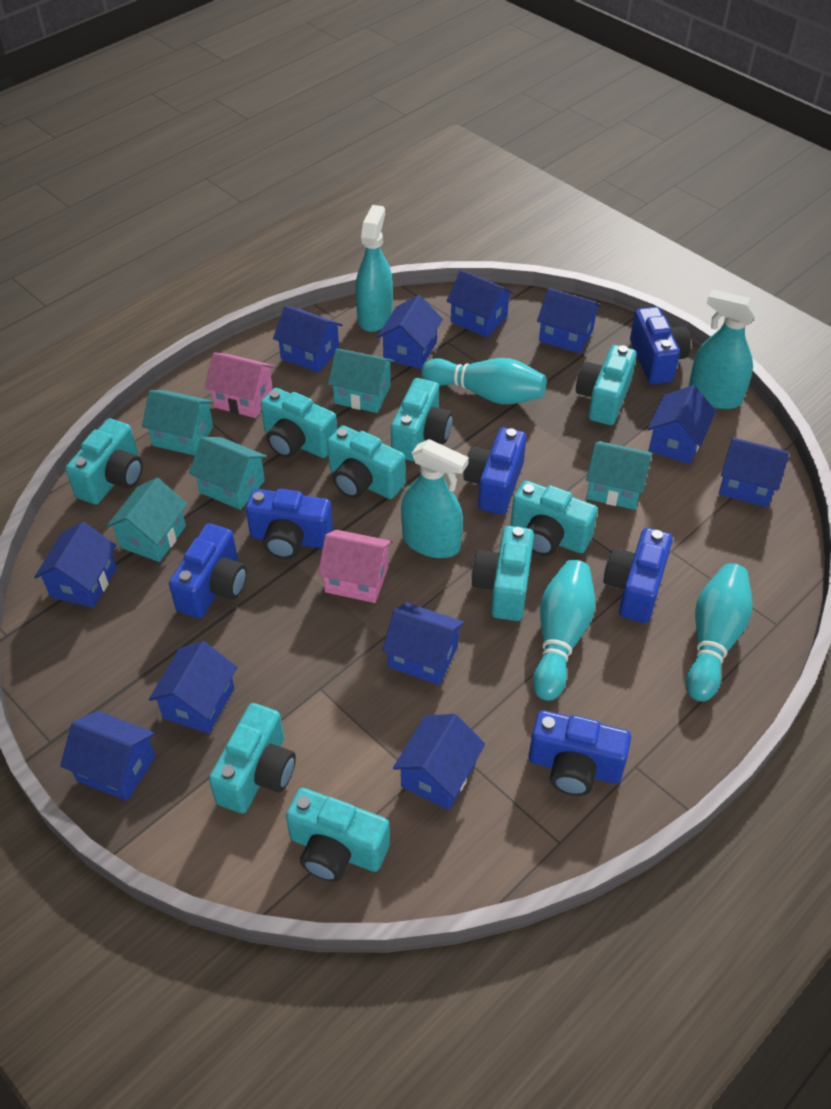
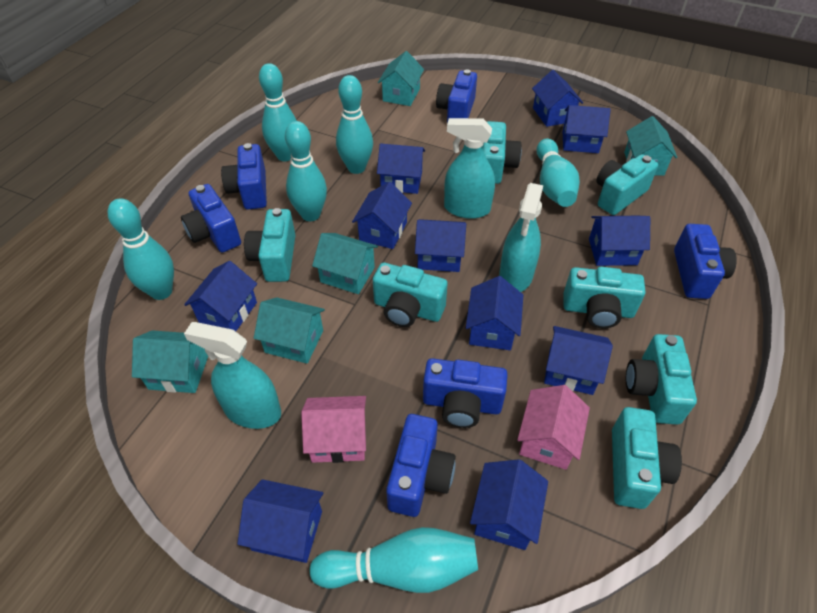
turquoise bowling pin: 3 -> 6
turquoise camera: 9 -> 7

